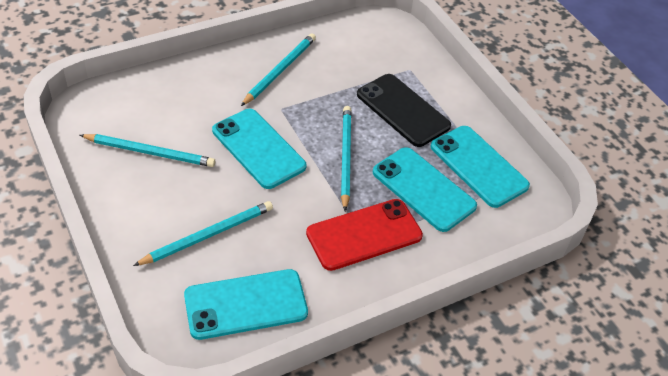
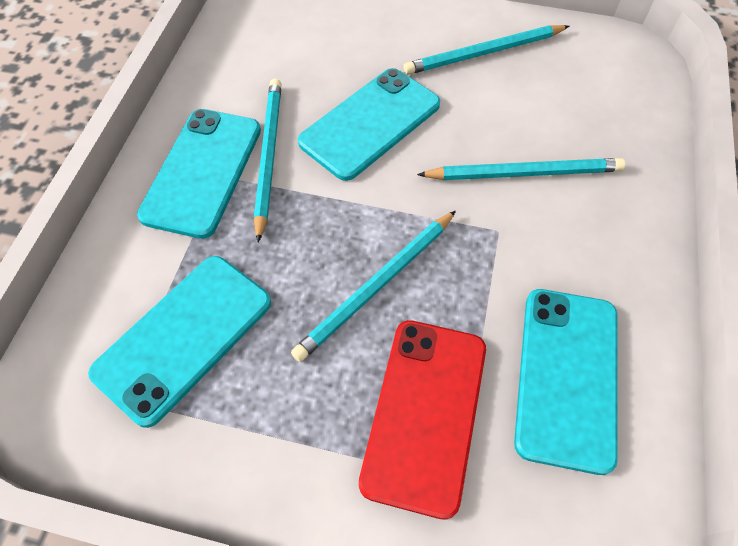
black phone: 1 -> 0

